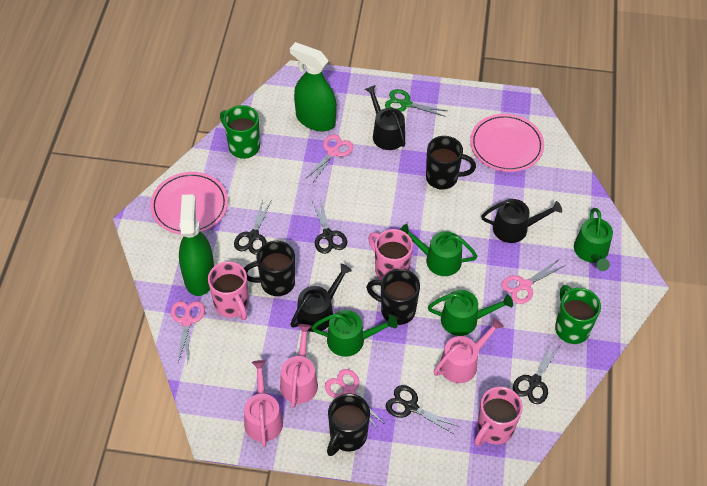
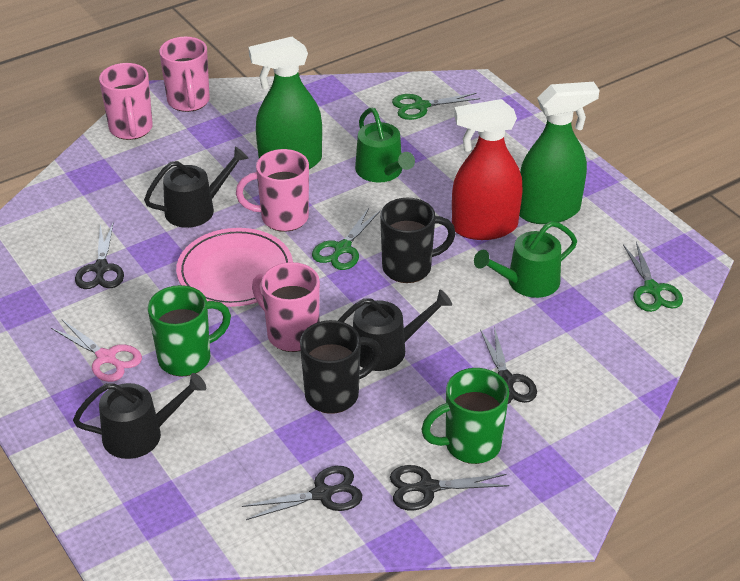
black mug: 4 -> 2
green scissors: 1 -> 3
green watering can: 4 -> 2
pink mug: 3 -> 4
pink plate: 2 -> 1
pink scissors: 4 -> 1
pink watering can: 3 -> 0
red spray bottle: 0 -> 1

